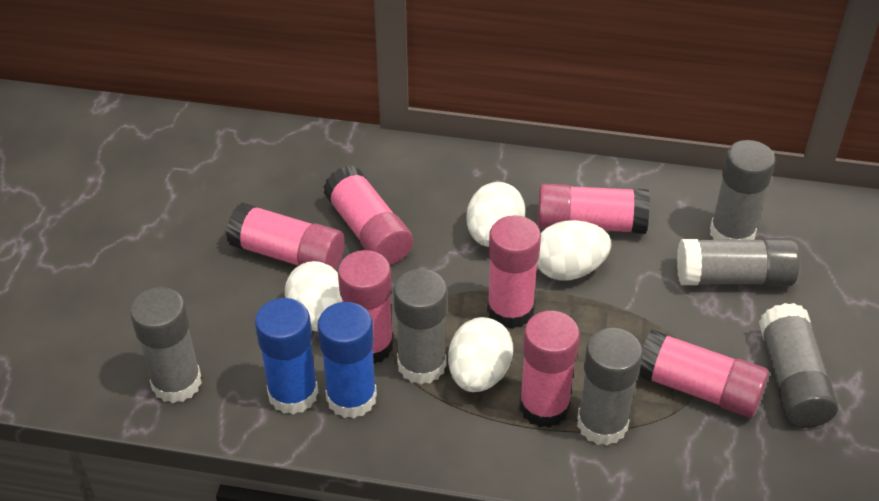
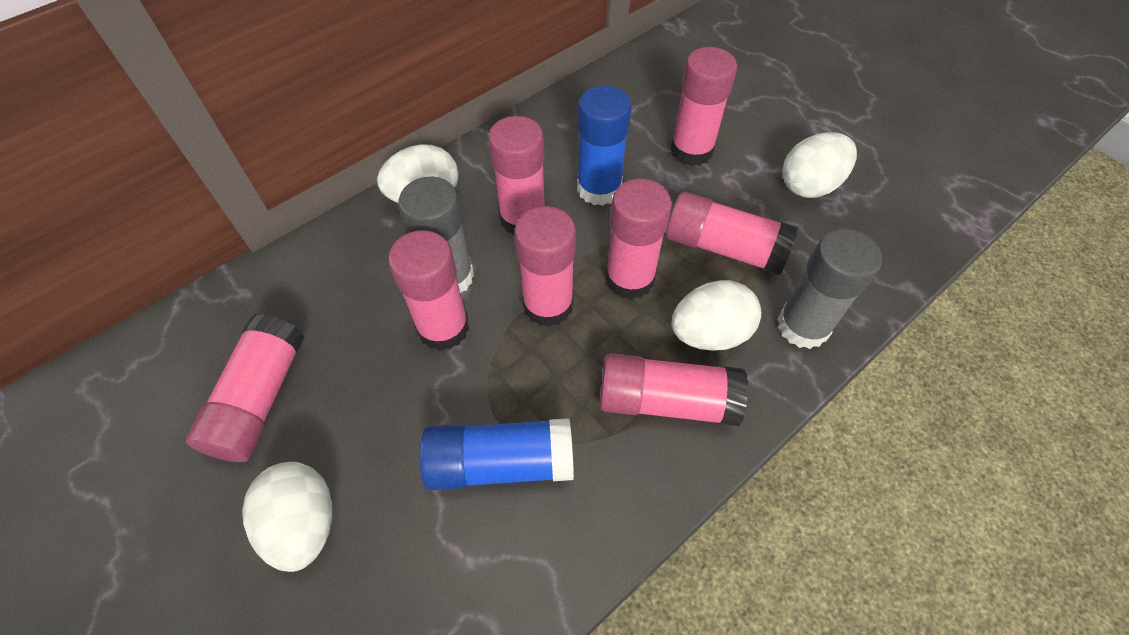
grey glue stick: 6 -> 2
pink glue stick: 7 -> 8

